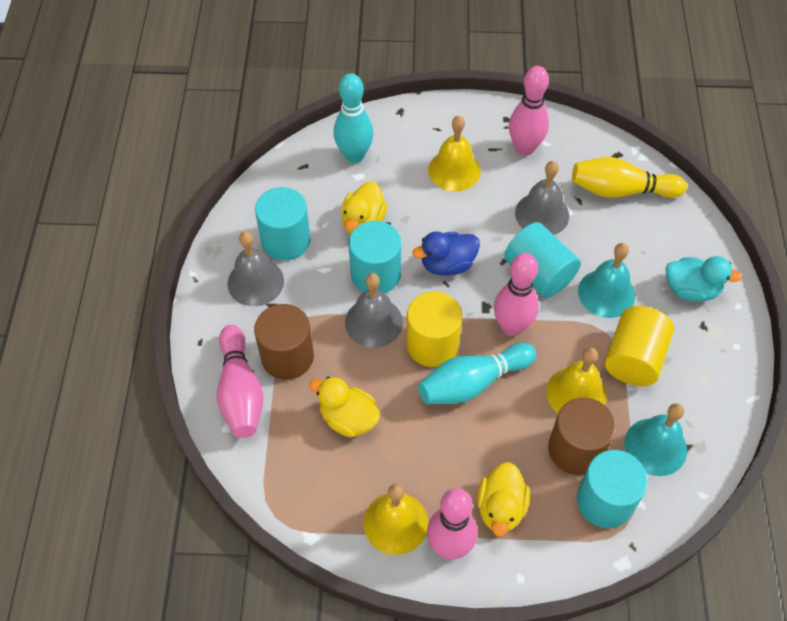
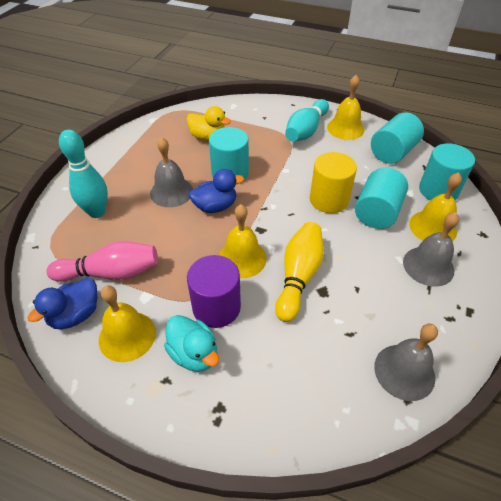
blue duck: 1 -> 2
brown cylinder: 2 -> 0
pink bowling pin: 4 -> 1
purple cylinder: 0 -> 1
turquoise bell: 2 -> 0
yellow bell: 3 -> 4
yellow cylinder: 2 -> 1
yellow duck: 3 -> 1

